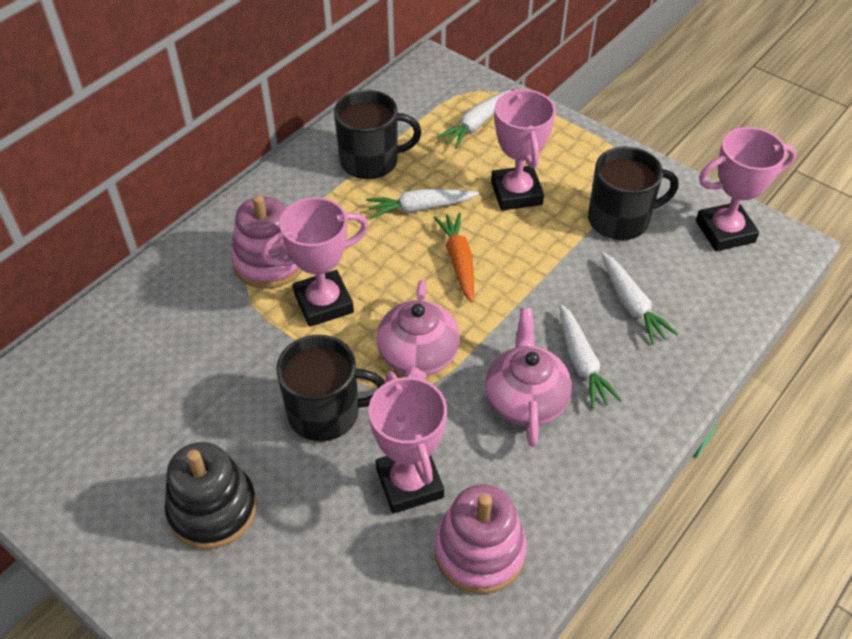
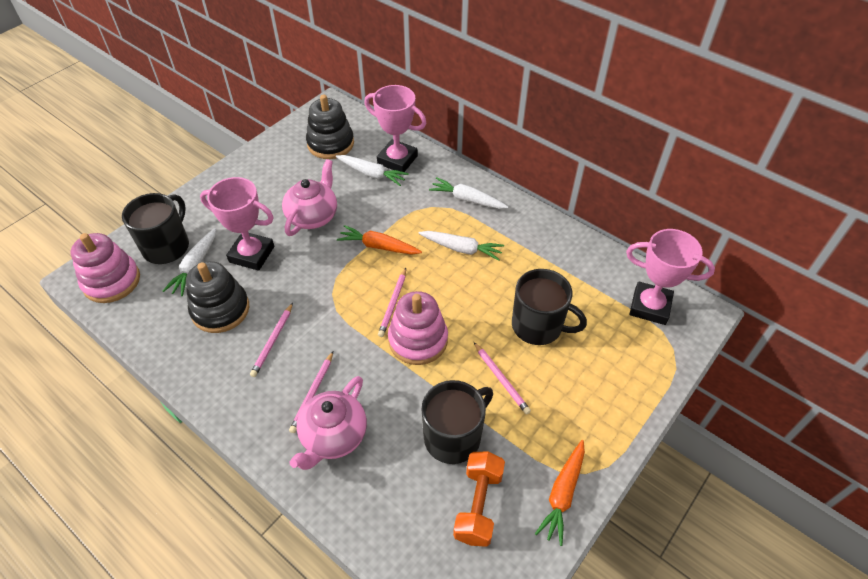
black stacking toy: 1 -> 2
orange carrot: 1 -> 2
orange dumbbell: 0 -> 1
pink pencil: 0 -> 4
pink trophy: 4 -> 3

